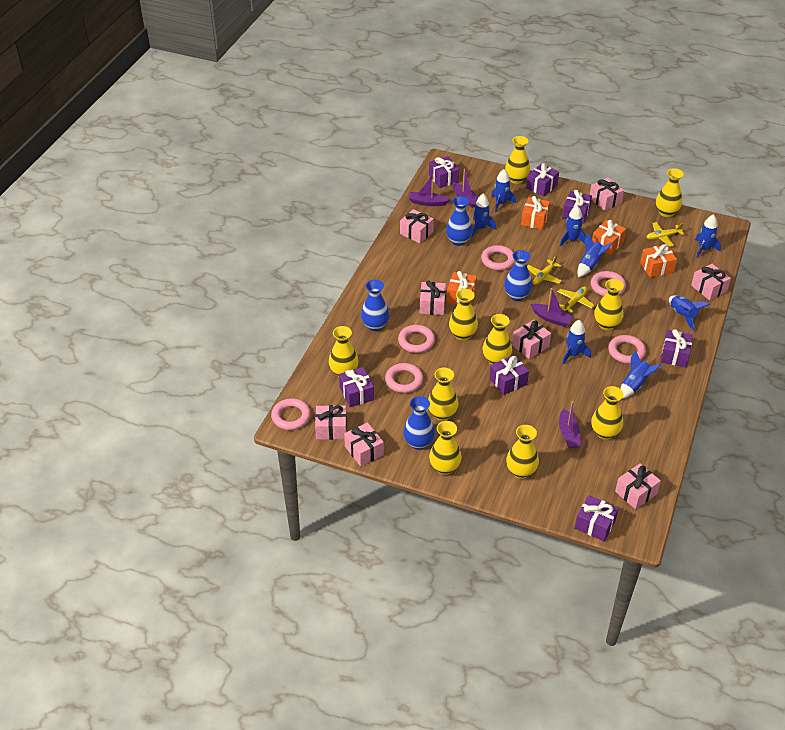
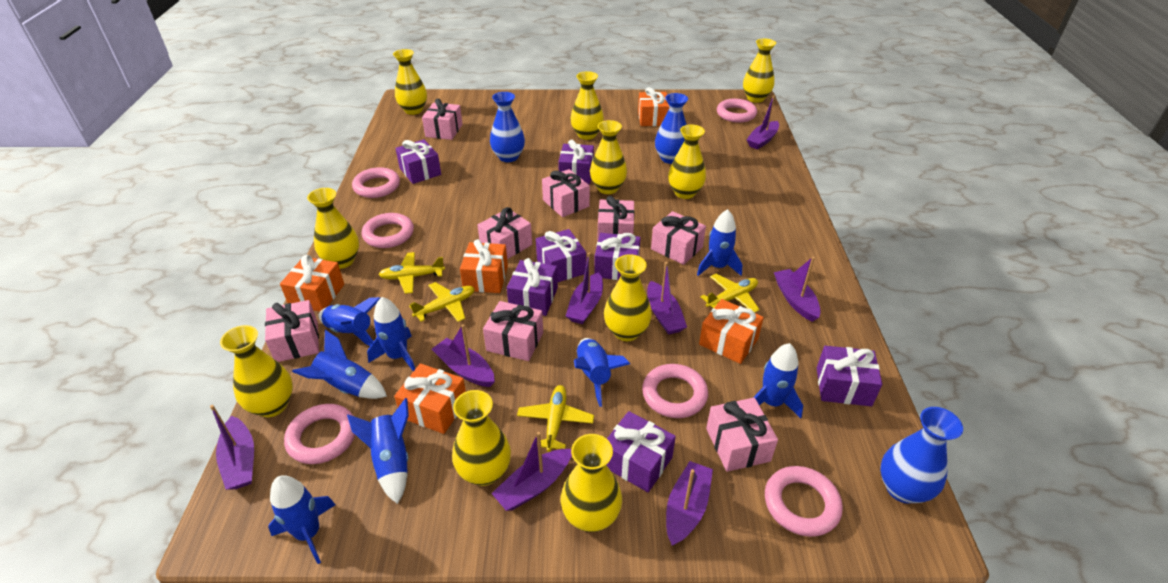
blue vase: 4 -> 3
orange gift: 4 -> 5
purple boat: 4 -> 8
yellow plane: 3 -> 4

